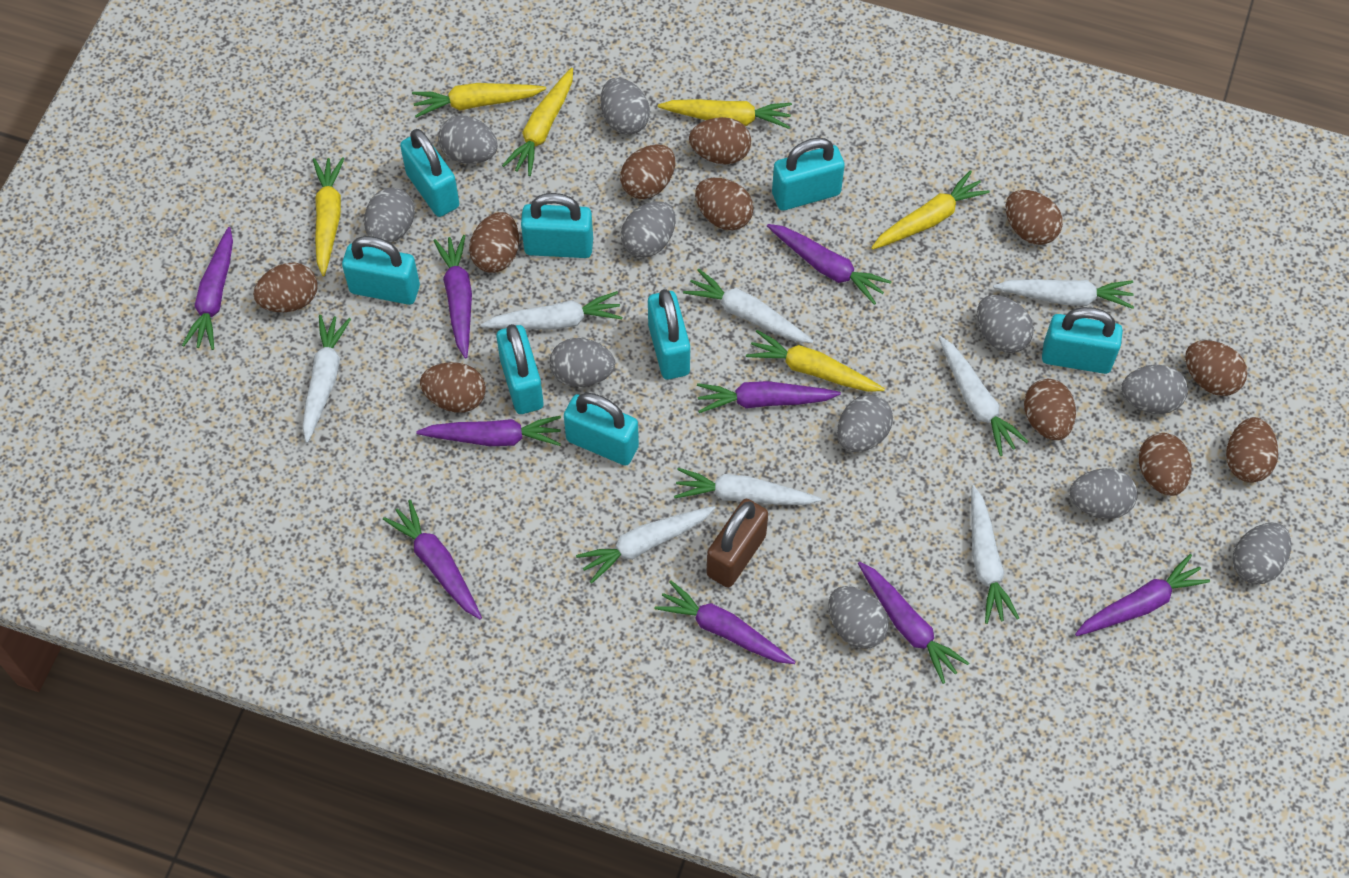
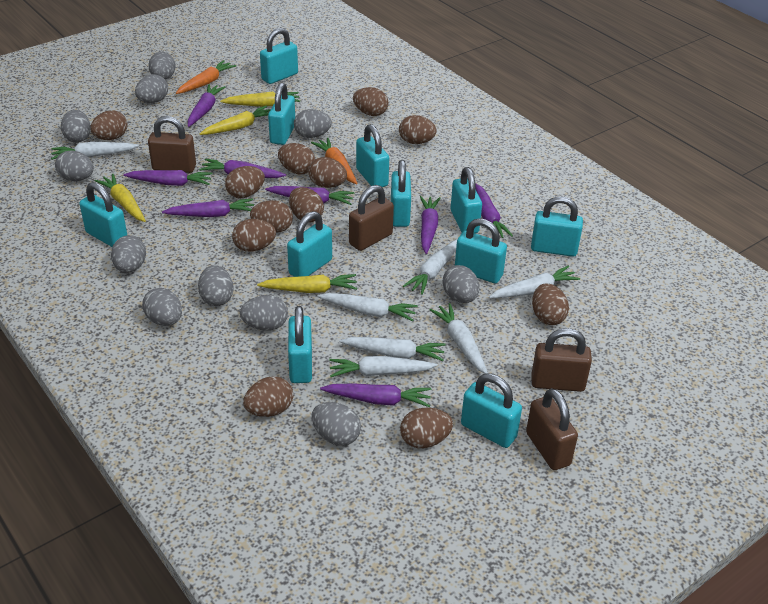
brown egg: 11 -> 12
brown padlock: 1 -> 4
orange carrot: 0 -> 2
purple carrot: 9 -> 8
turquoise padlock: 8 -> 11
white carrot: 8 -> 7
yellow carrot: 6 -> 4

